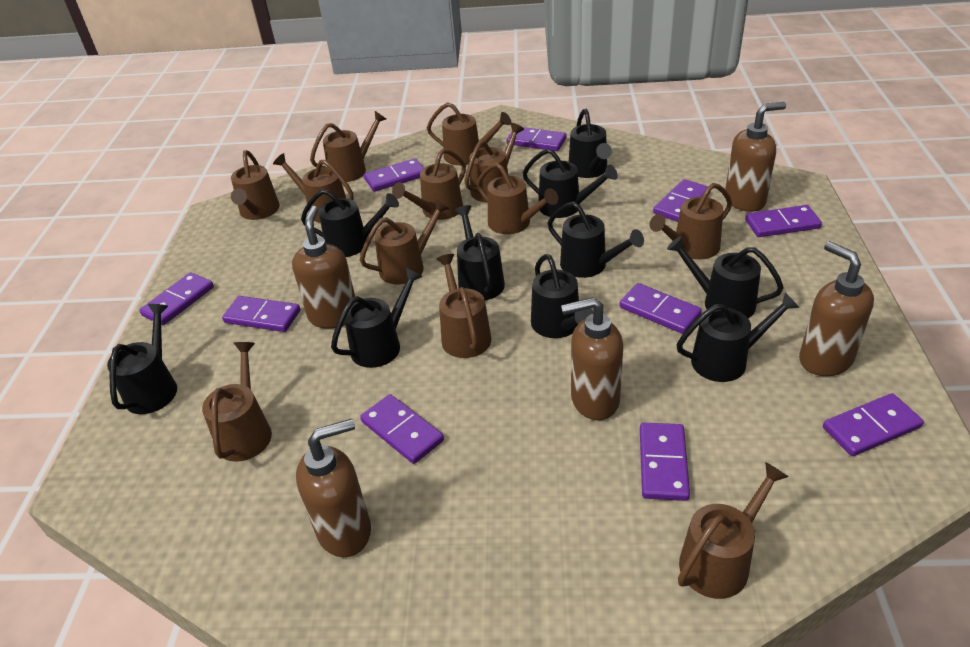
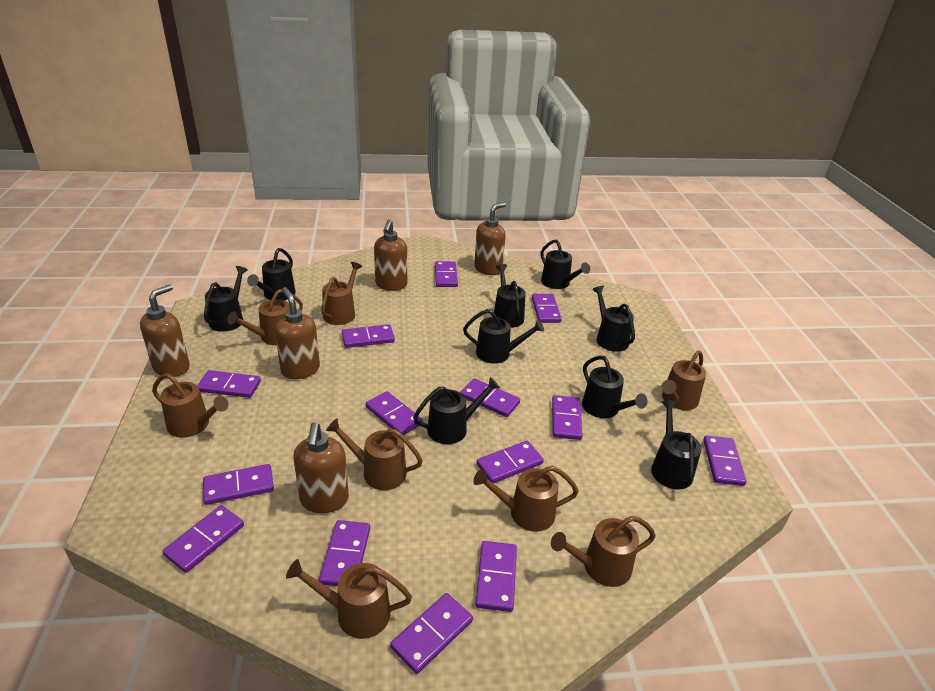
black watering can: 10 -> 9
brown watering can: 12 -> 8
purple domino: 10 -> 14

